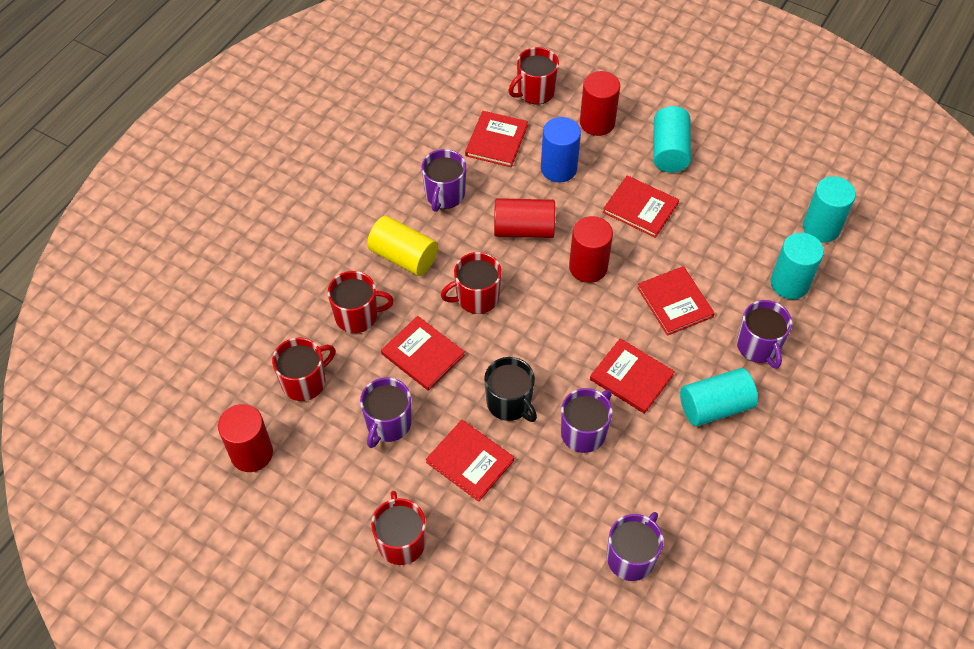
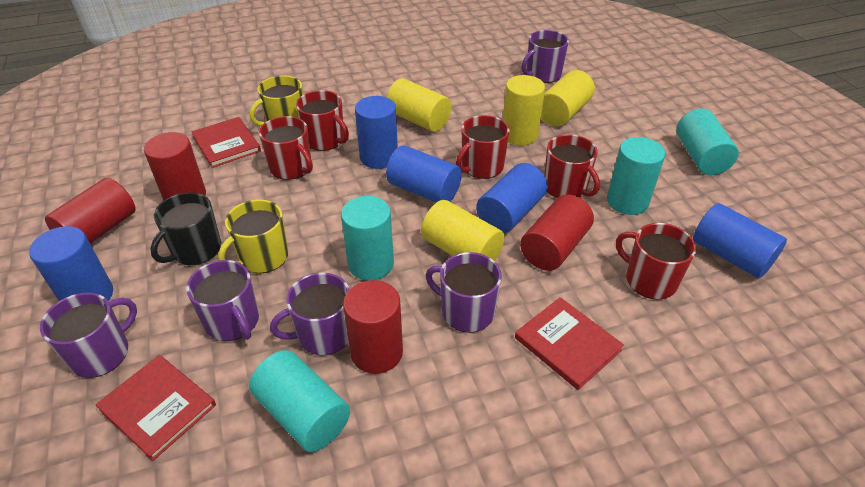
blue cylinder: 1 -> 5
red book: 6 -> 3
yellow cylinder: 1 -> 4
yellow mug: 0 -> 2

